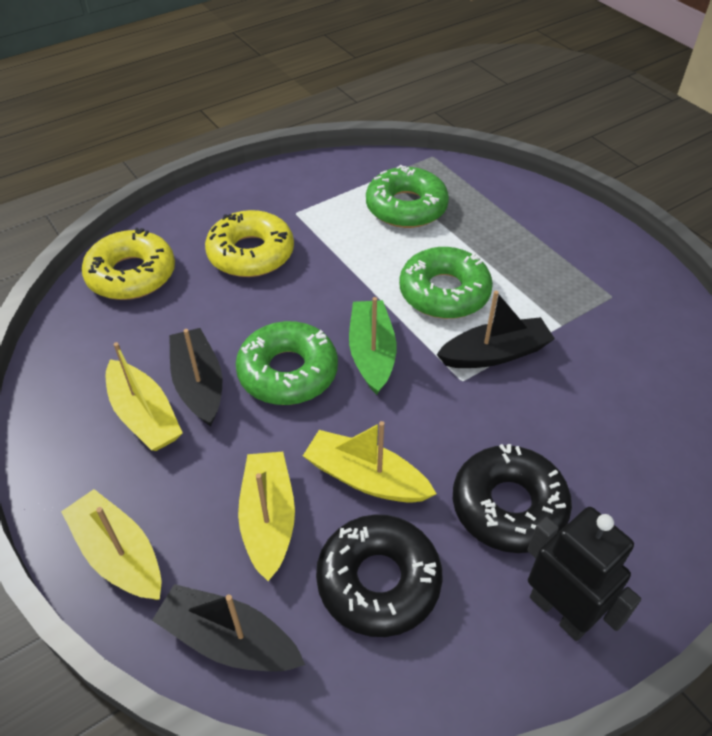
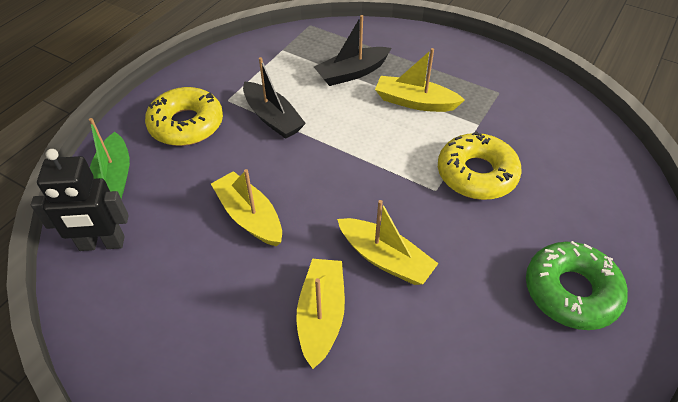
black boat: 3 -> 2
black donut: 2 -> 0
green donut: 3 -> 1

